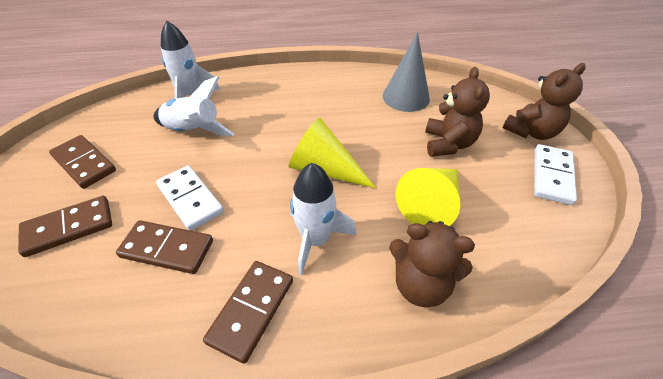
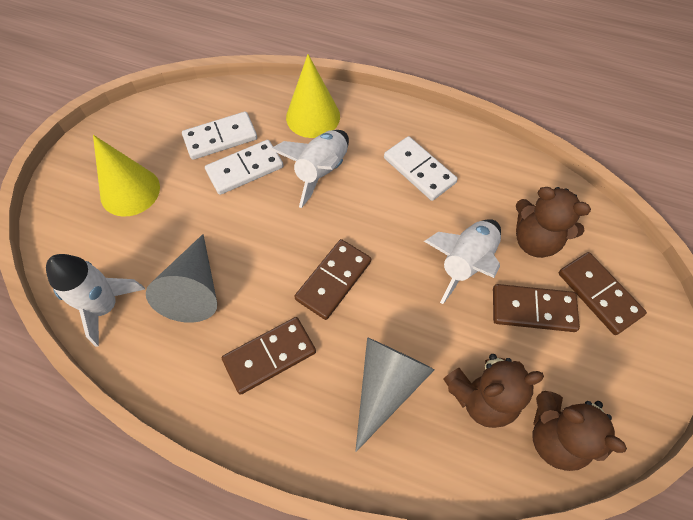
grey cone: 1 -> 2
white domino: 2 -> 3

